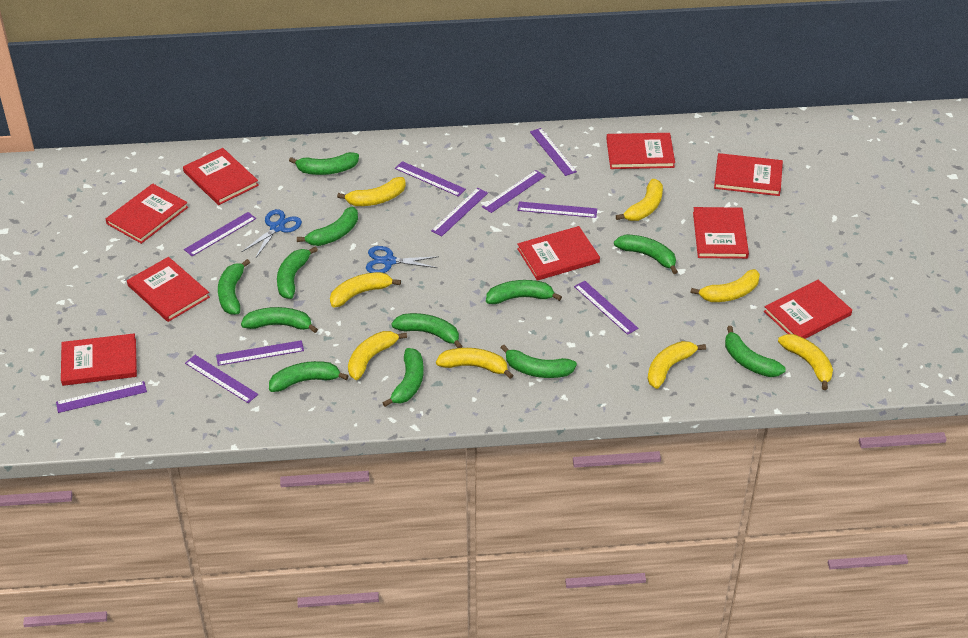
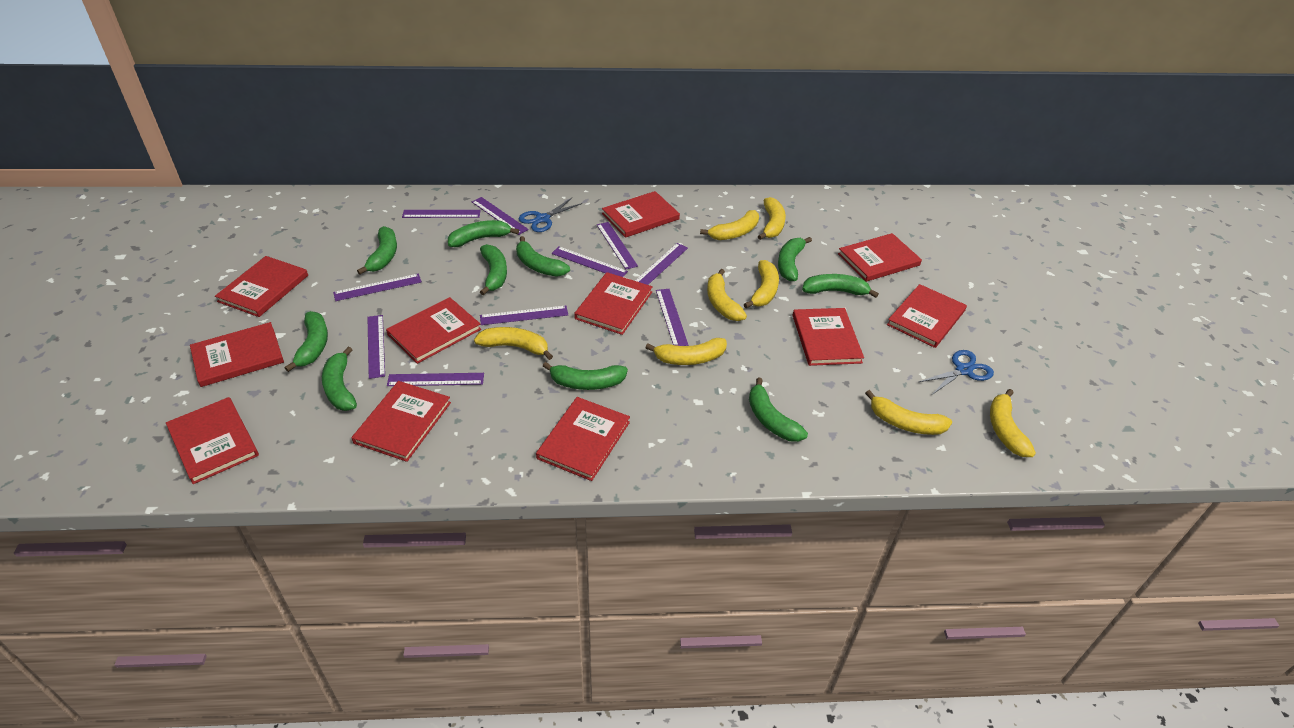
green banana: 12 -> 10
red book: 9 -> 11

